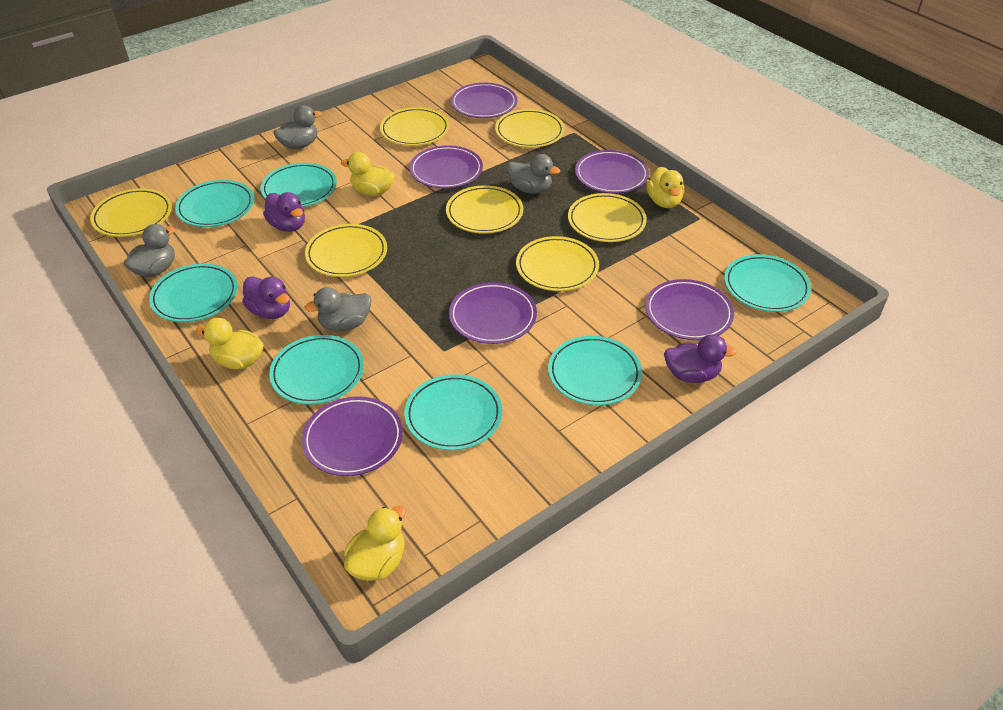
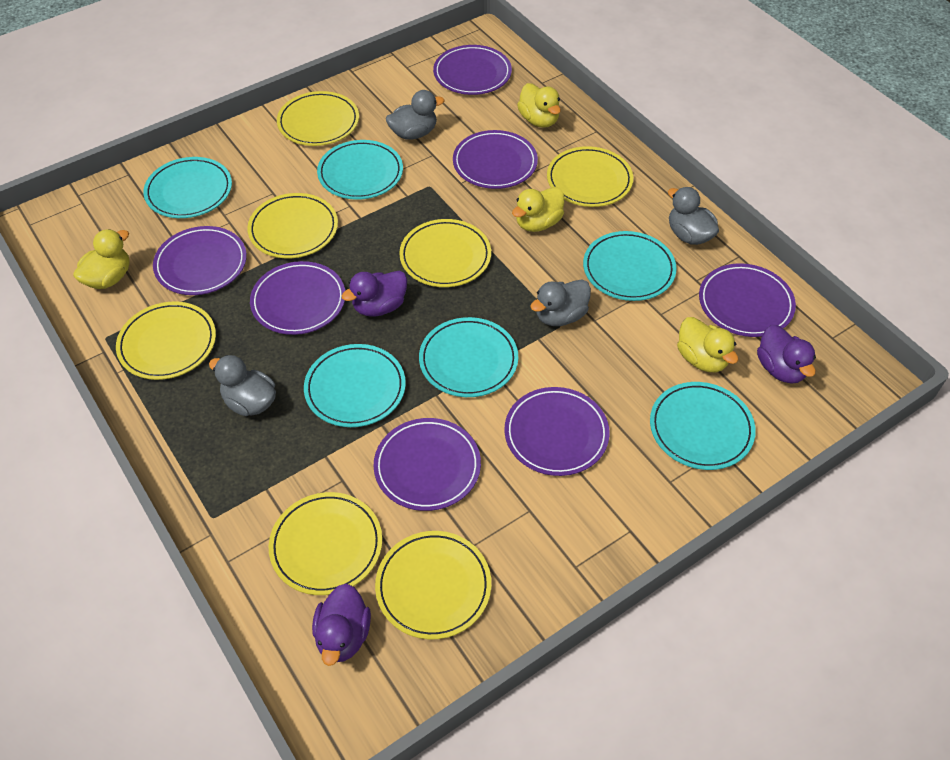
purple plate: 6 -> 7
turquoise plate: 7 -> 6

